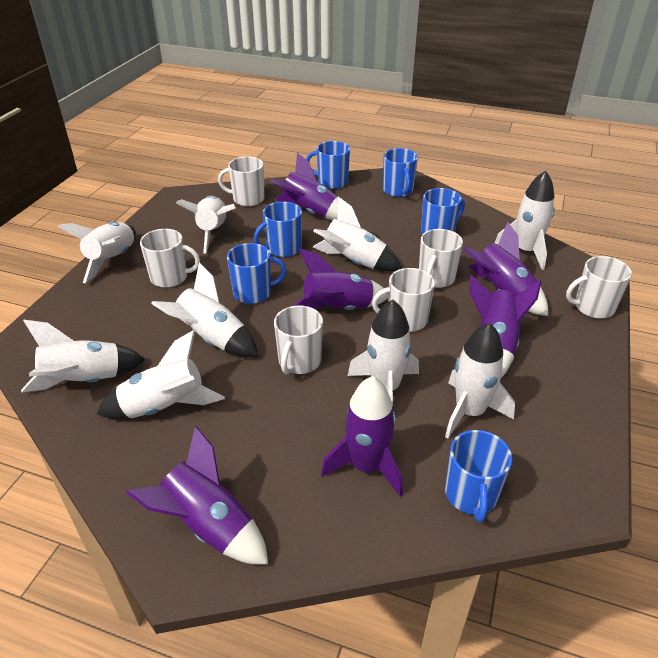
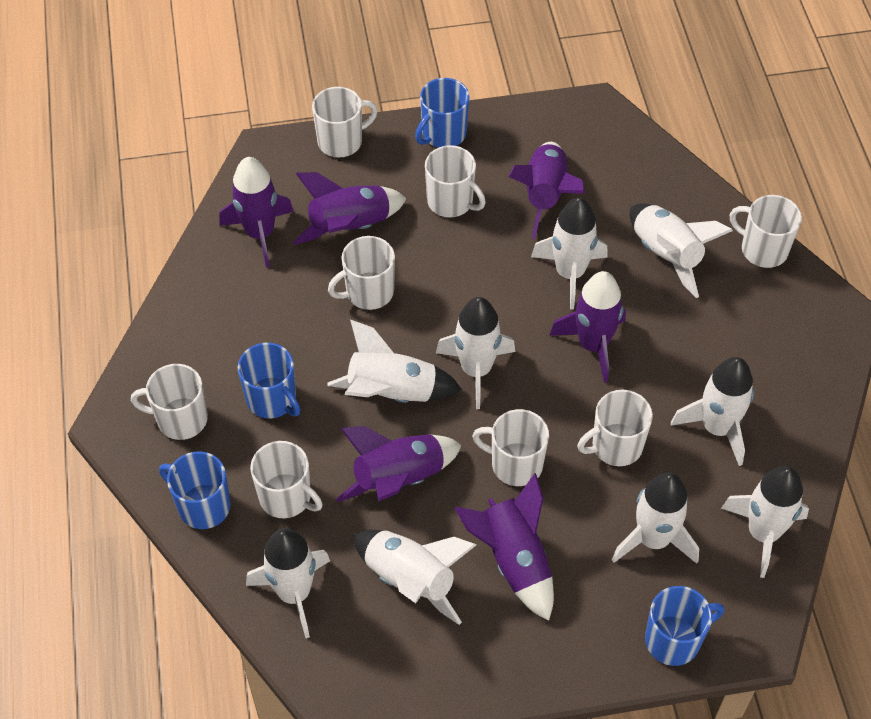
blue mug: 6 -> 4
white mug: 6 -> 8

